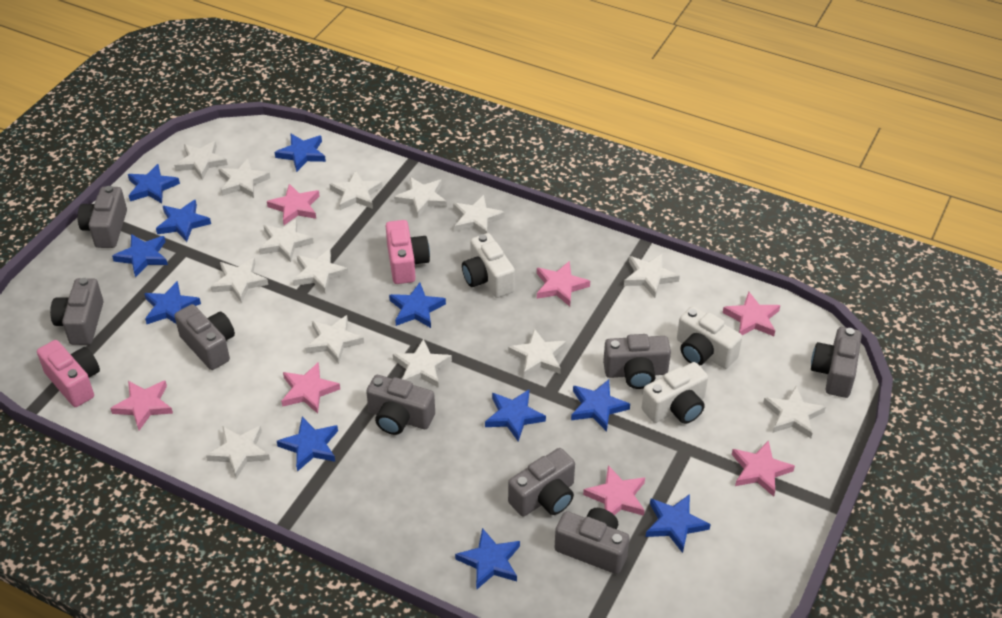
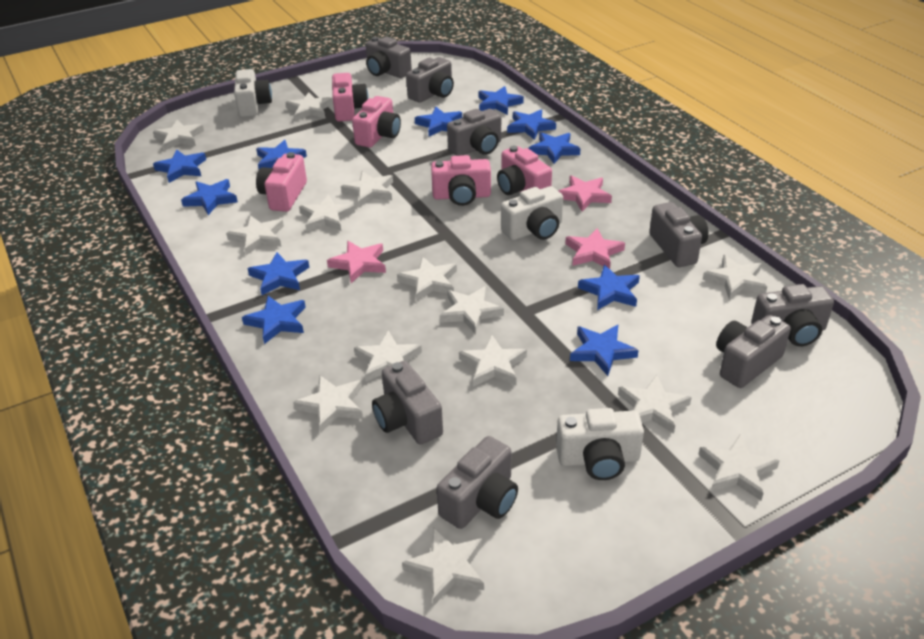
pink camera: 2 -> 5
pink star: 7 -> 3

